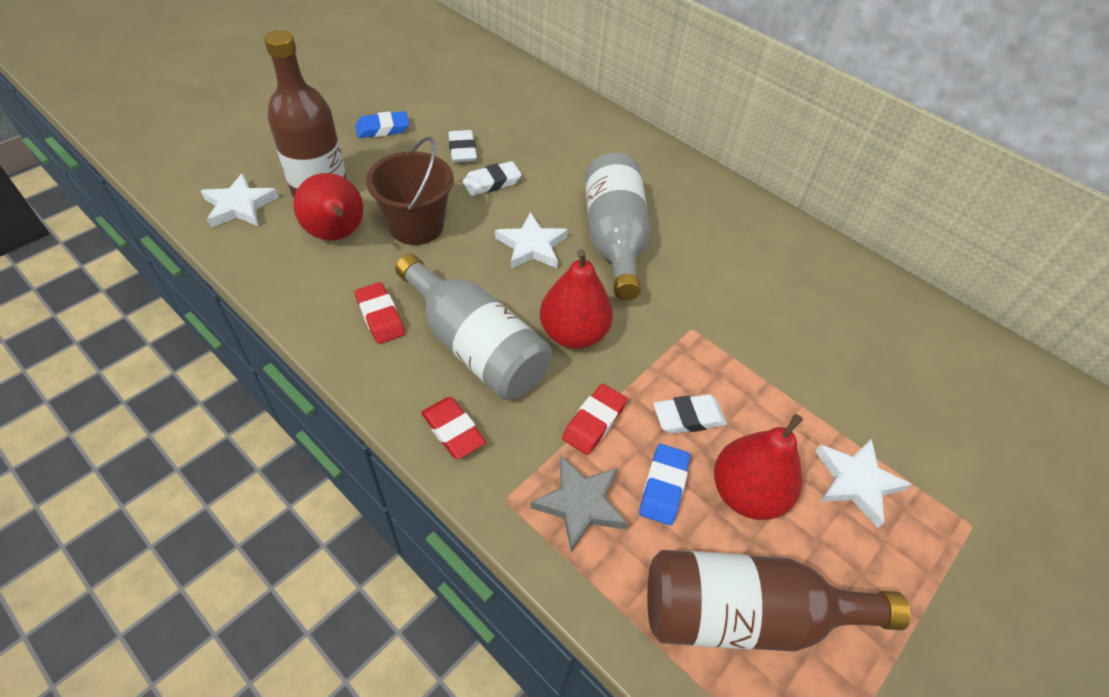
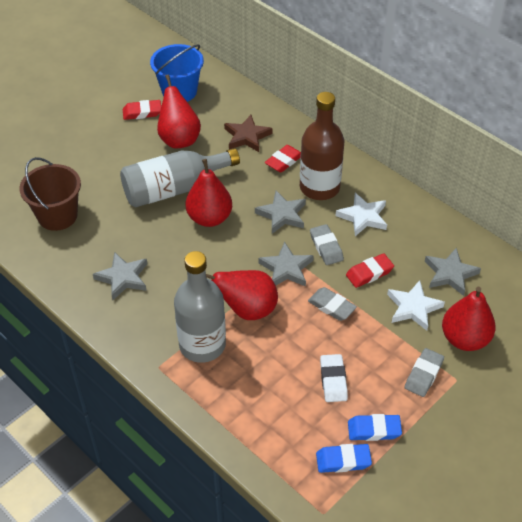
blue bucket: 0 -> 1
brown bottle: 2 -> 1
brown star: 0 -> 1
grey eraser: 0 -> 3
grey star: 1 -> 4
red pear: 3 -> 4
white eraser: 3 -> 1
white star: 3 -> 2

